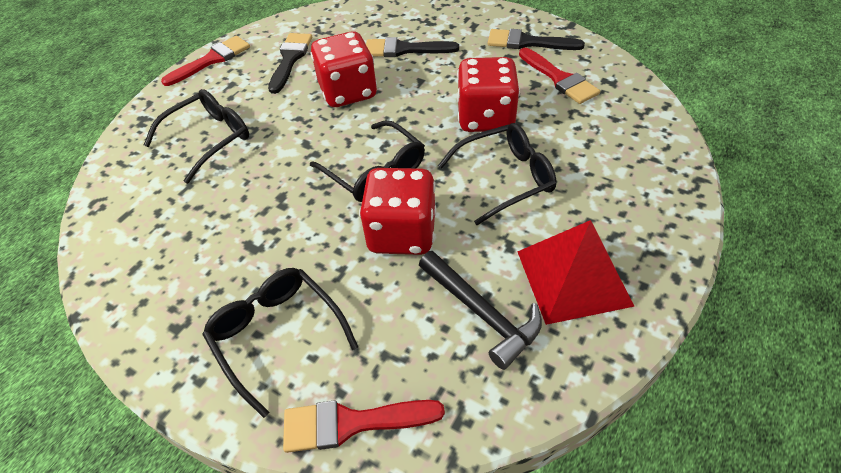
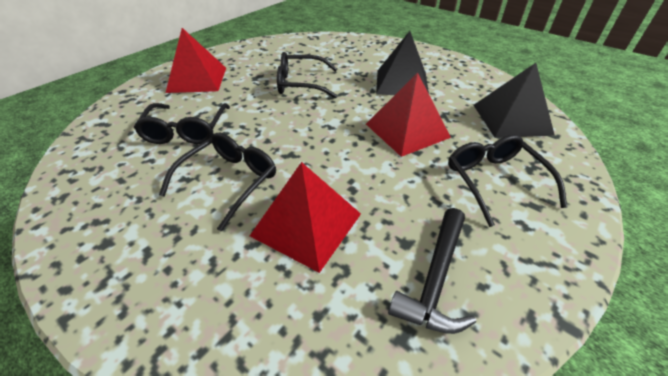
black brush: 3 -> 0
black pyramid: 0 -> 2
red brush: 3 -> 0
red dice: 3 -> 0
red pyramid: 1 -> 3

